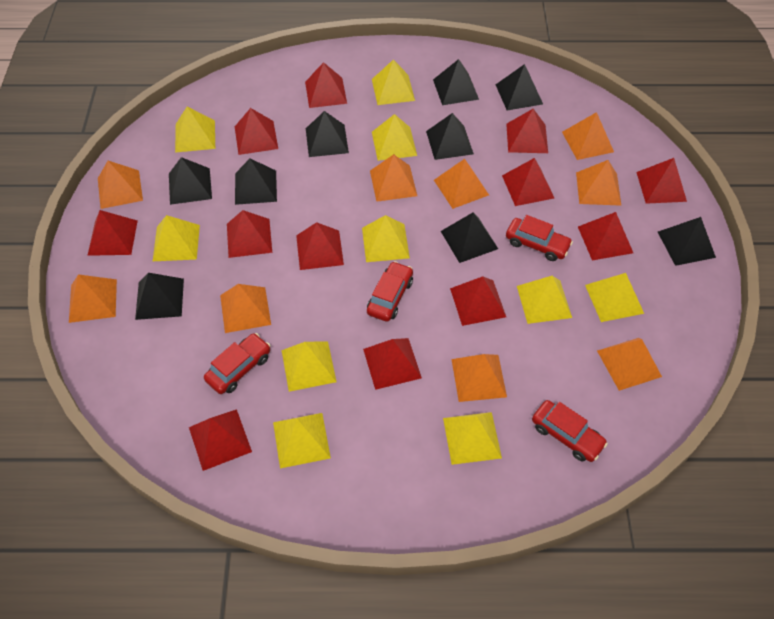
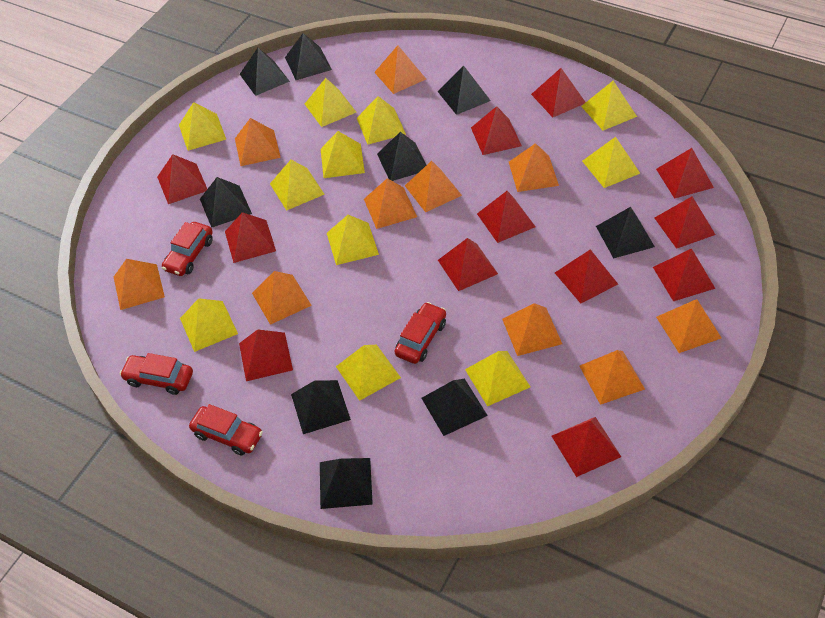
orange pyramid: 9 -> 10
yellow pyramid: 10 -> 11

